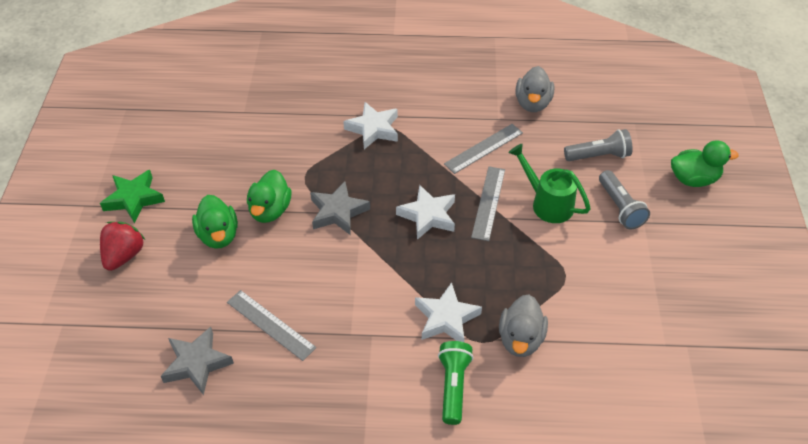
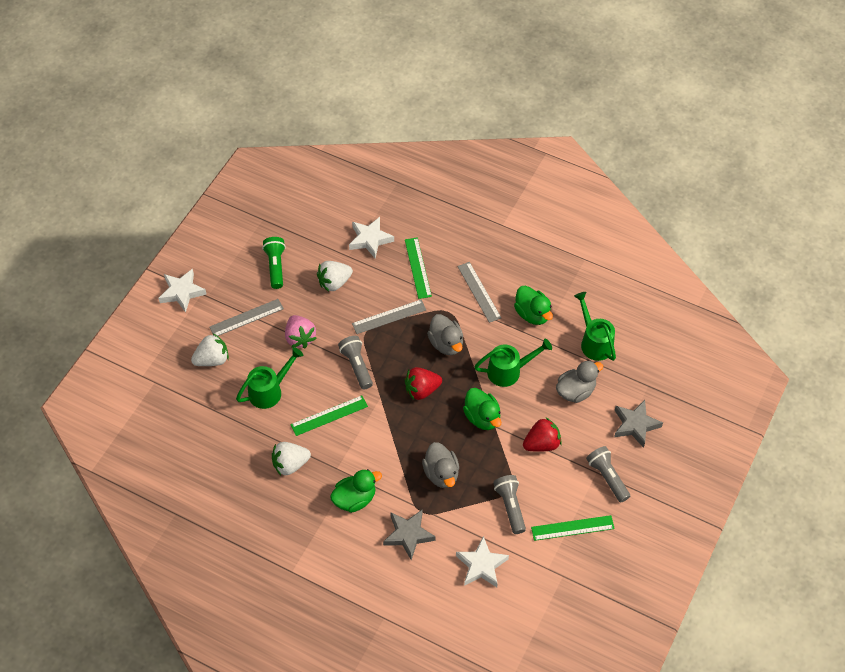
green ruler: 0 -> 3
green star: 1 -> 0
green watering can: 1 -> 3
grey duck: 2 -> 3
grey flashlight: 2 -> 3
pink strawberry: 0 -> 1
red strawberry: 1 -> 2
white strawberry: 0 -> 3

